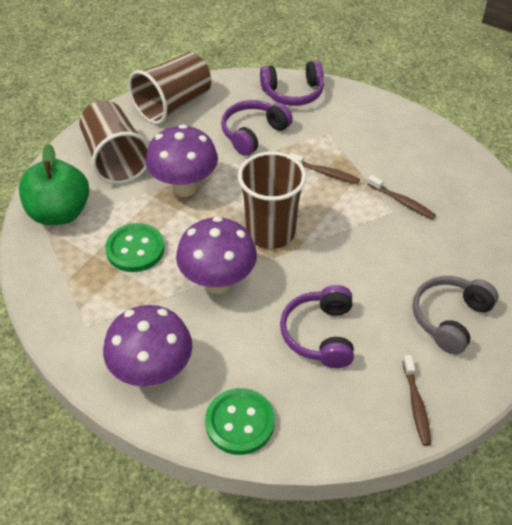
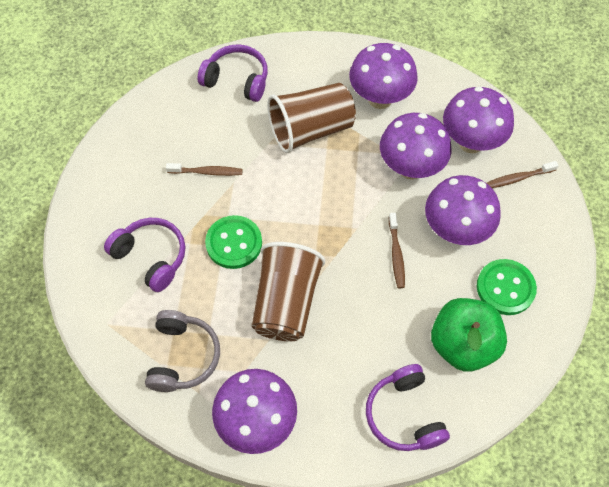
brown cup: 3 -> 2
purple mushroom: 3 -> 5

